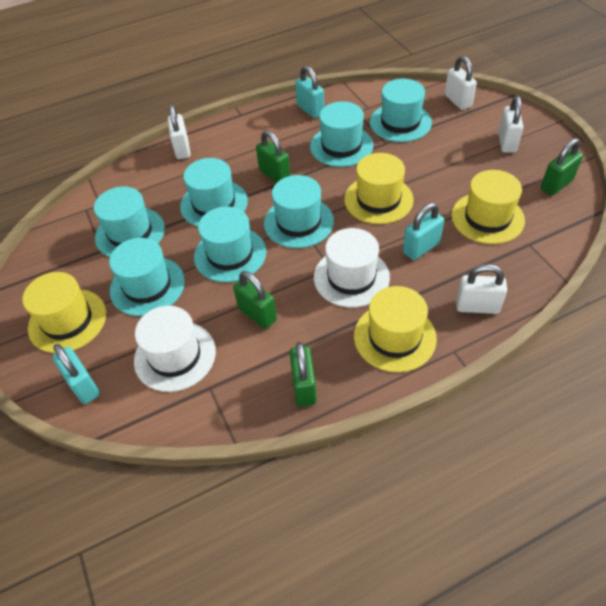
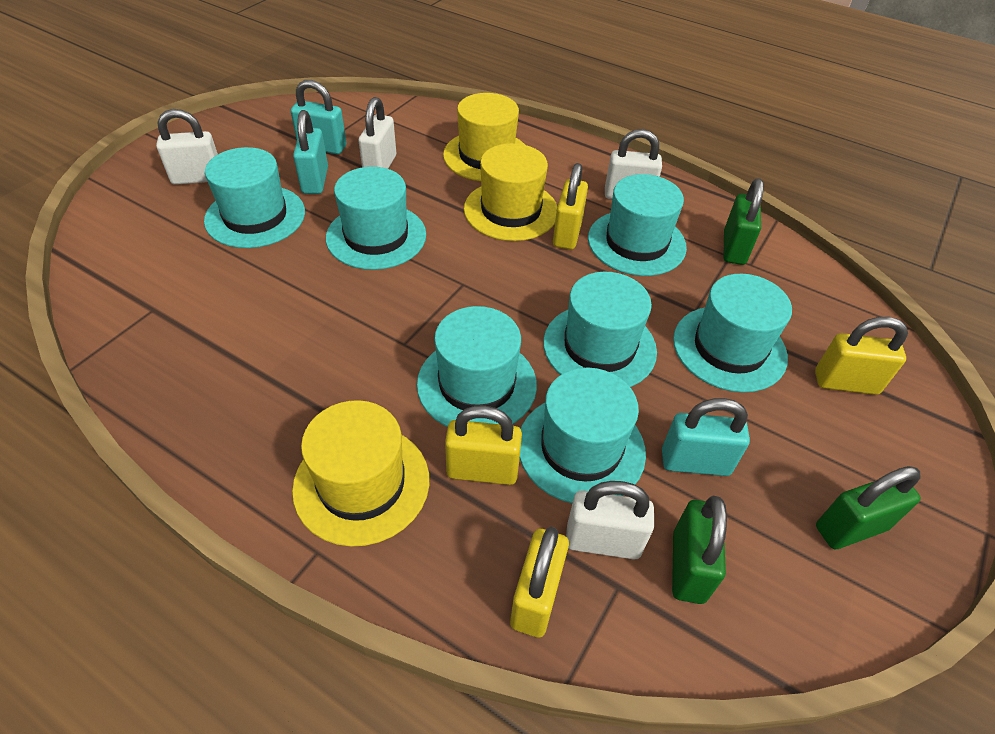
green padlock: 4 -> 3
white hat: 2 -> 0
yellow hat: 4 -> 3
yellow padlock: 0 -> 4

